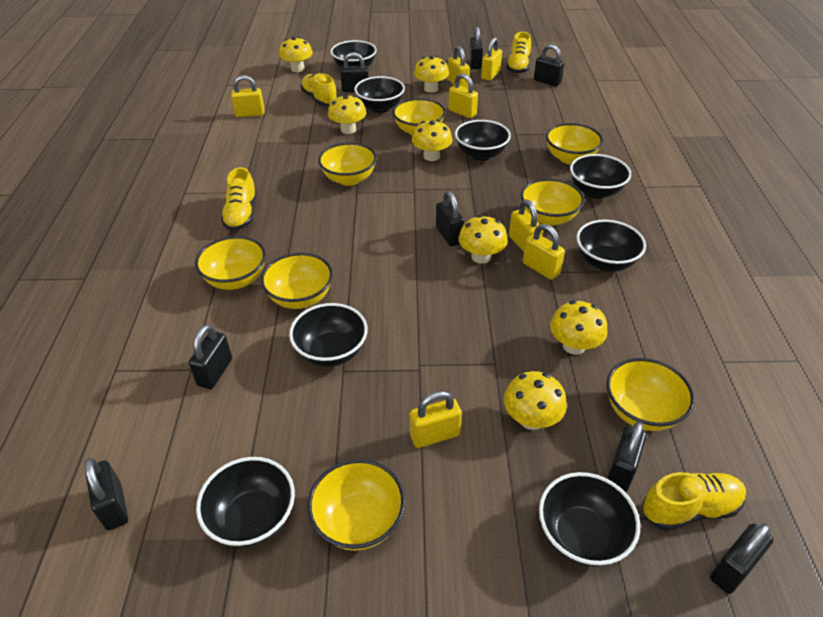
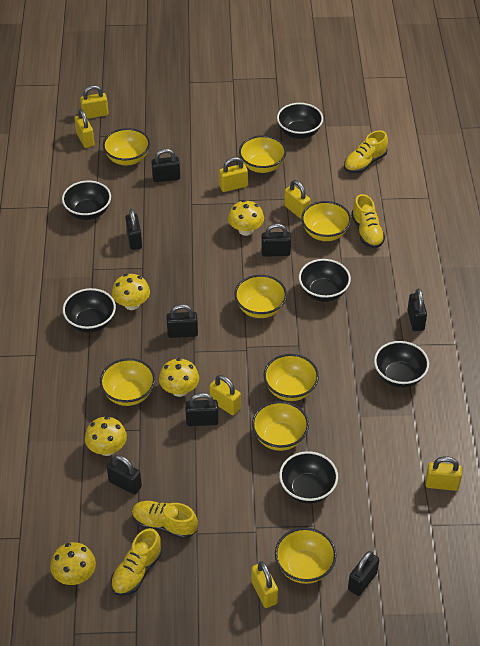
black bowl: 8 -> 6
yellow mushroom: 7 -> 5

